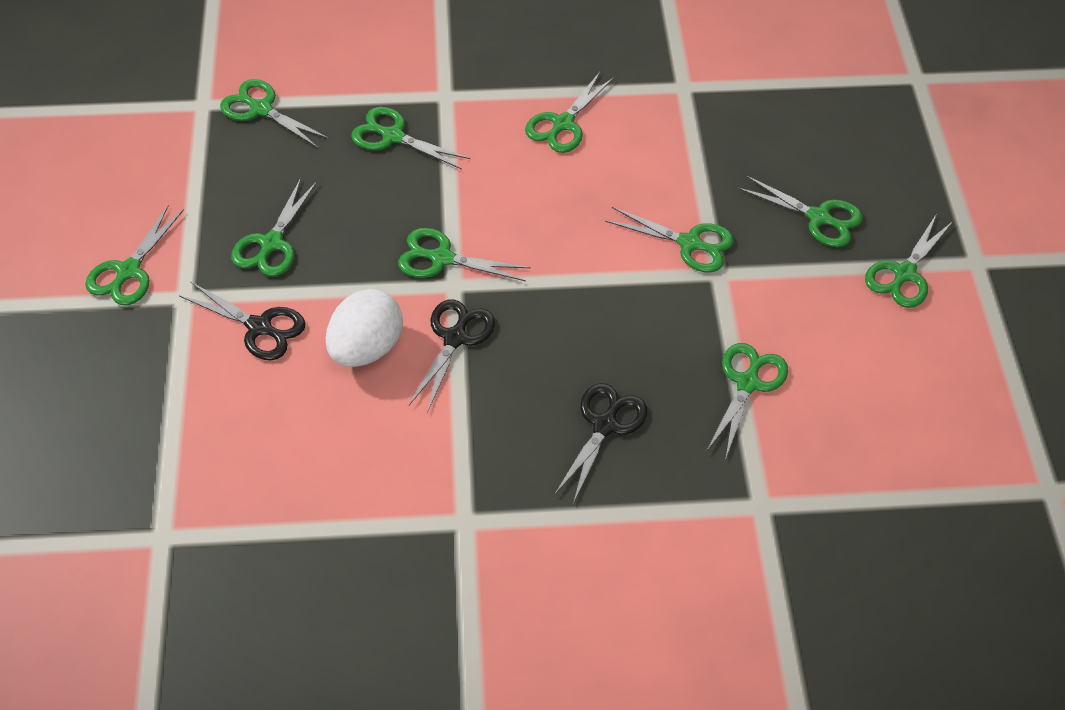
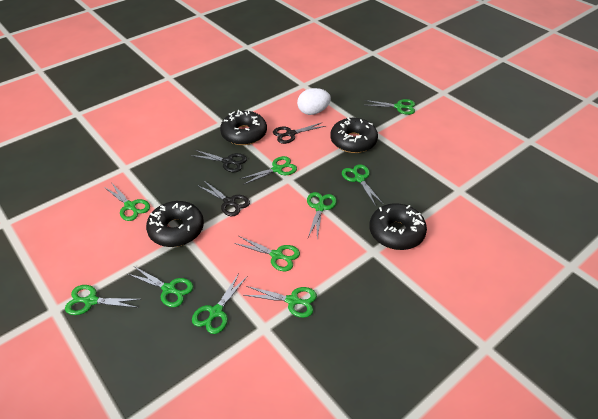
black donut: 0 -> 4

